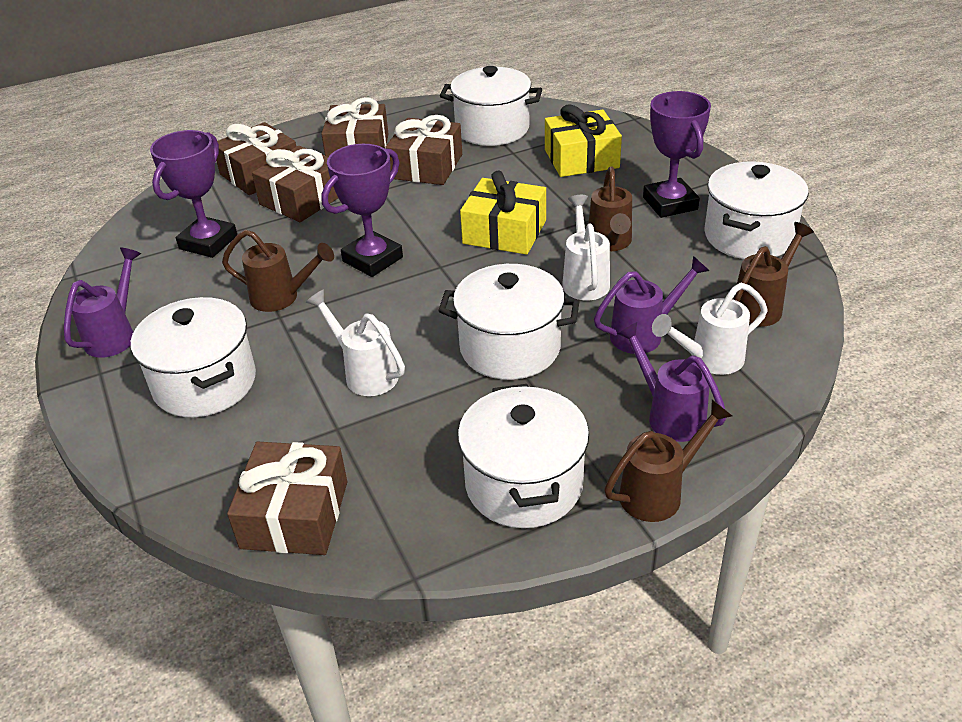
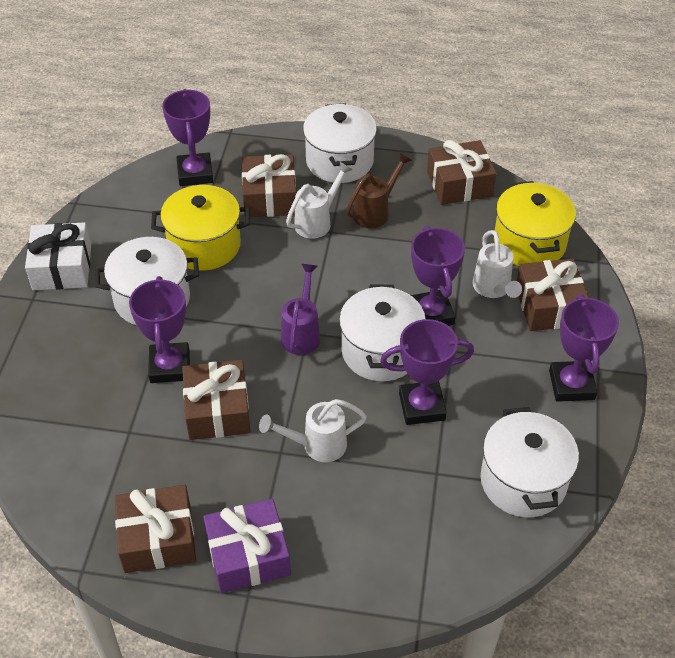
brown watering can: 4 -> 1
purple gift: 0 -> 1
purple trophy: 3 -> 5
purple watering can: 3 -> 1
white gift: 0 -> 1
white pot: 5 -> 4
yellow gift: 2 -> 0
yellow pot: 0 -> 2

